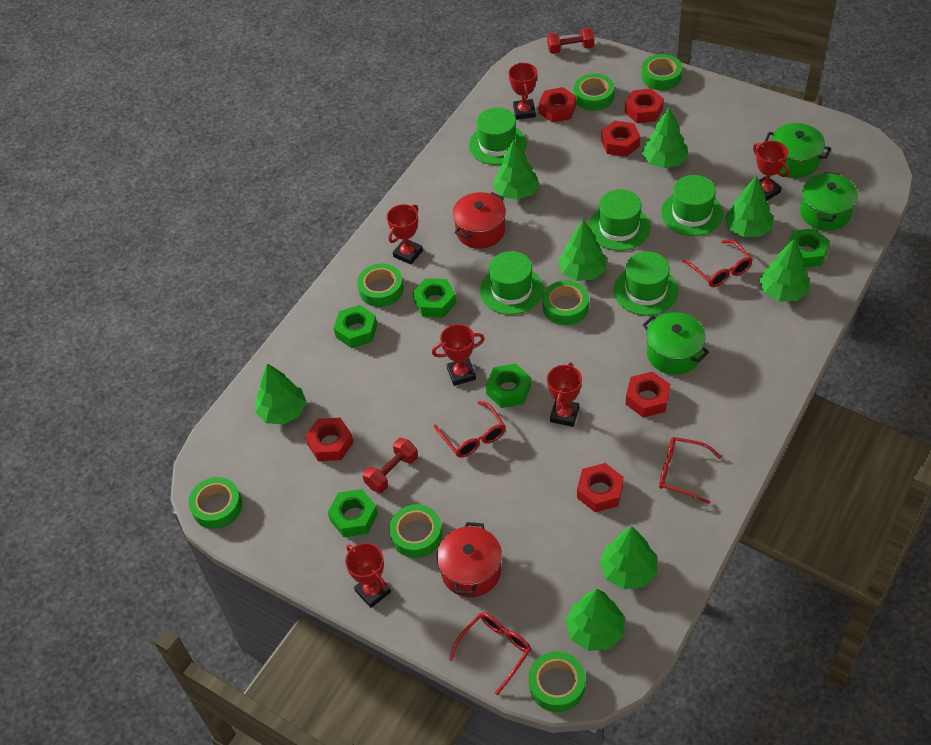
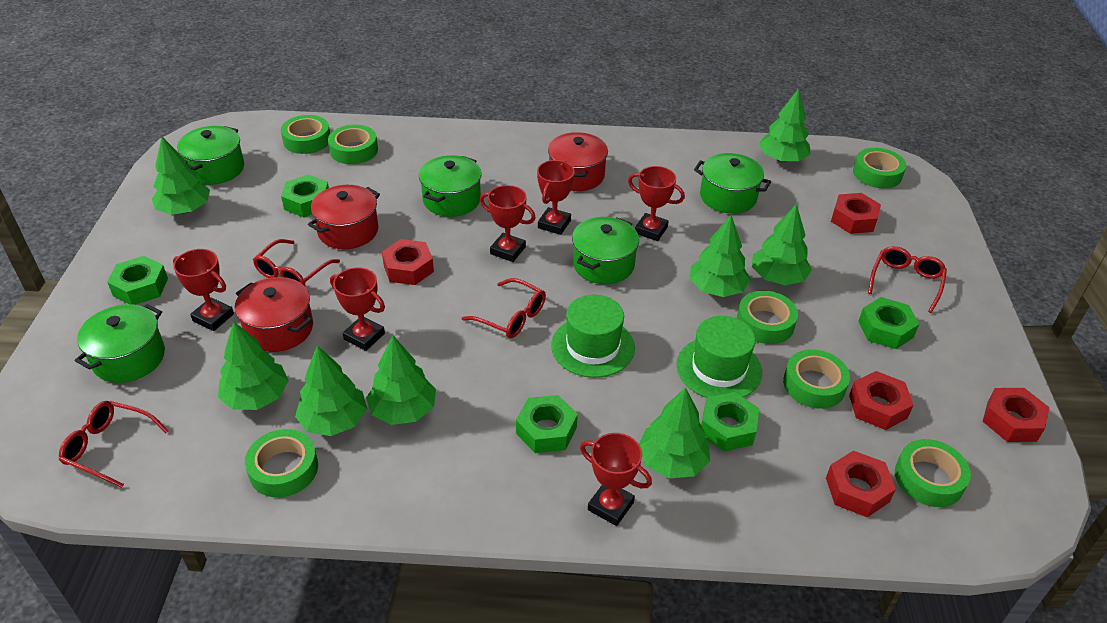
green hat: 5 -> 2
green pot: 3 -> 5
red dumbbell: 2 -> 0
red nut: 6 -> 5
red pot: 2 -> 3

